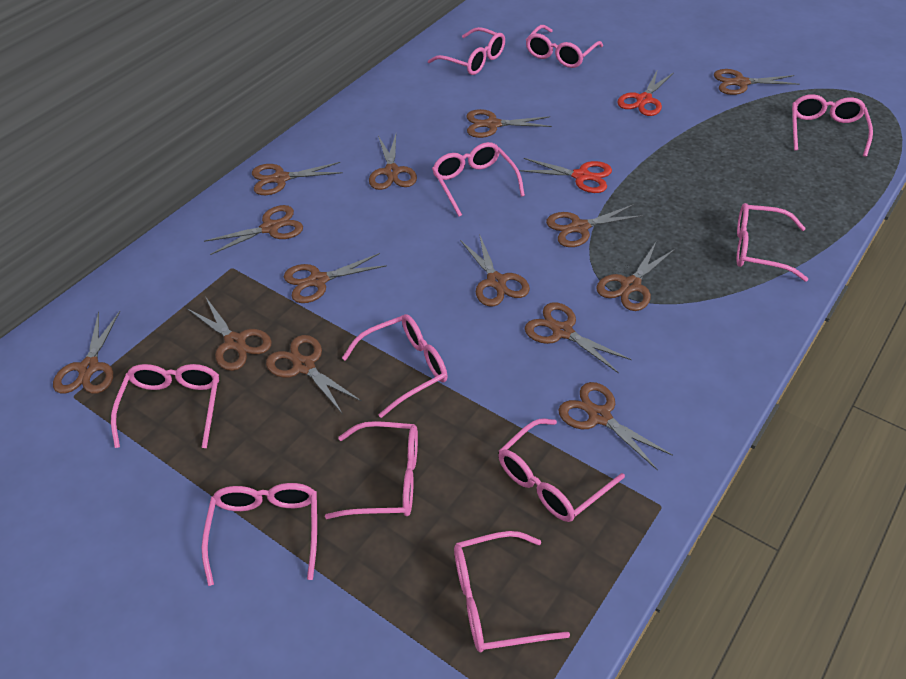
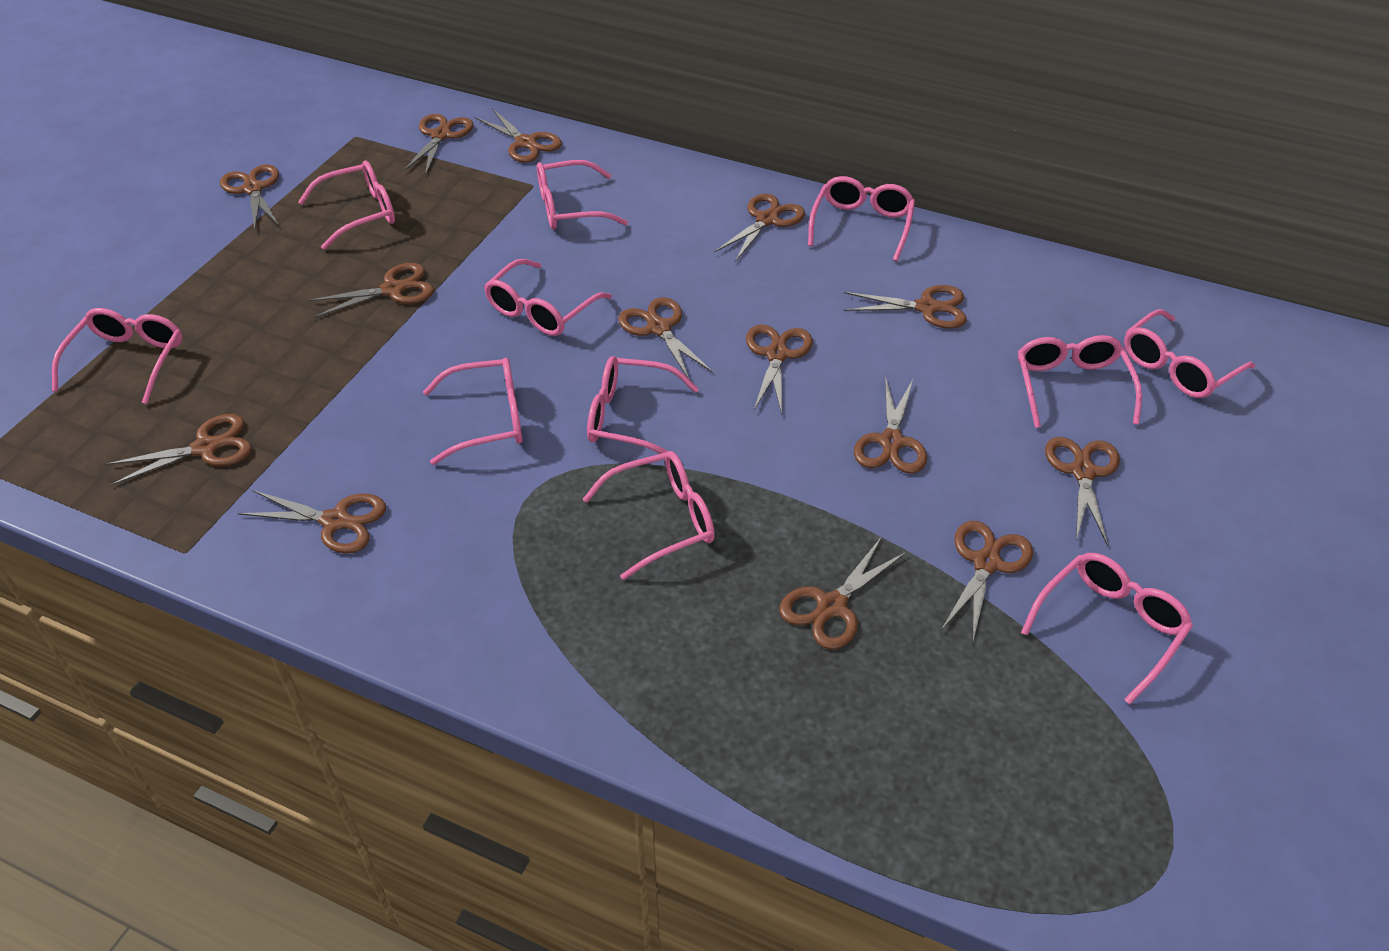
red scissors: 2 -> 0

